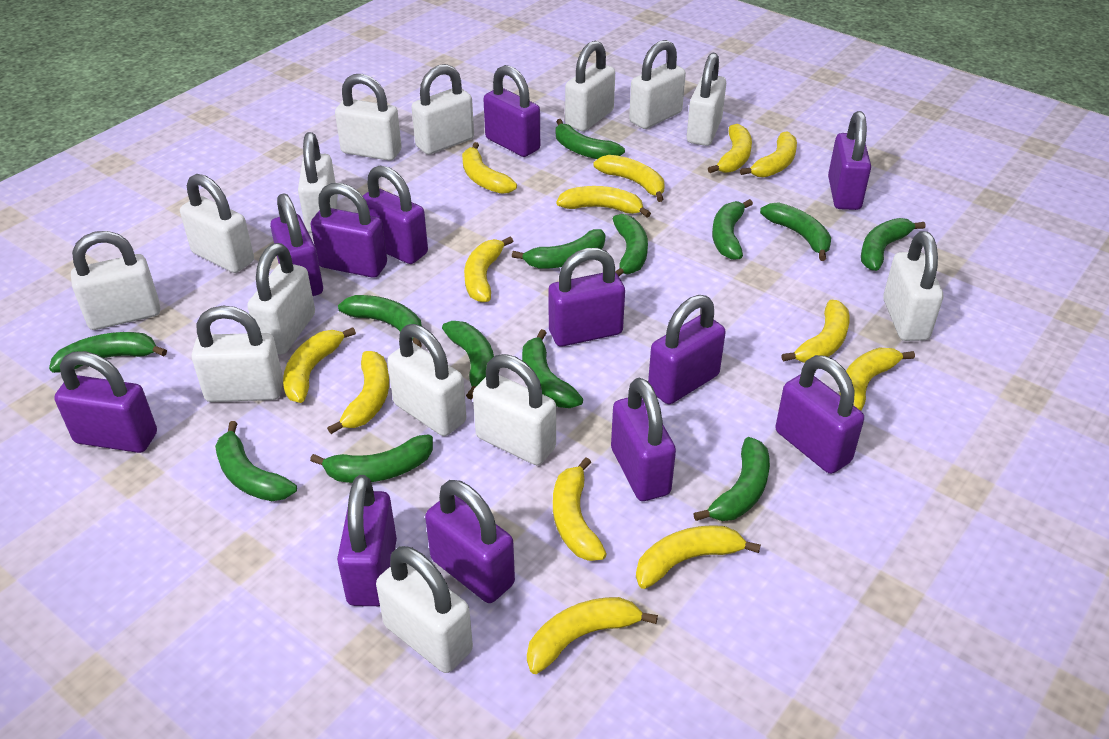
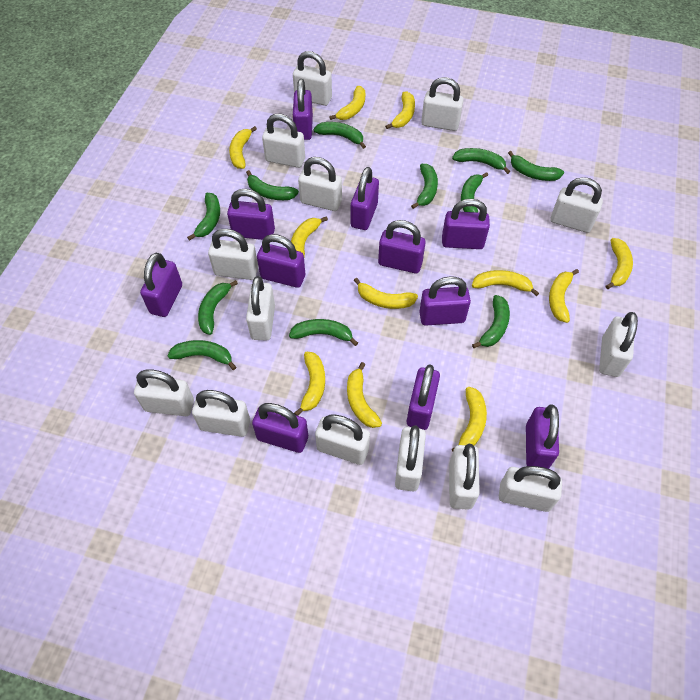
green banana: 13 -> 11
purple padlock: 12 -> 11
yellow banana: 13 -> 11

